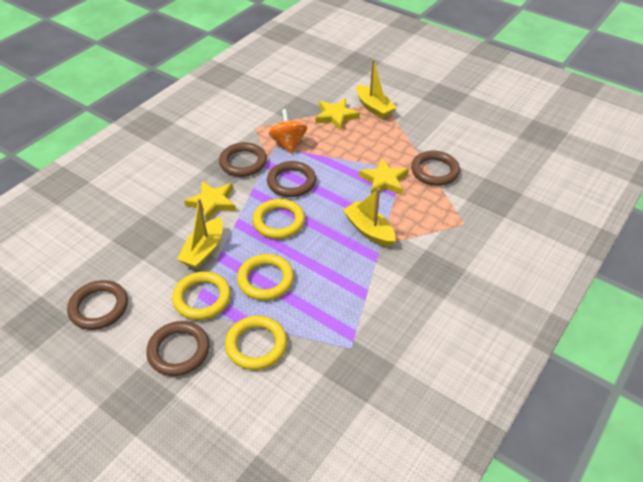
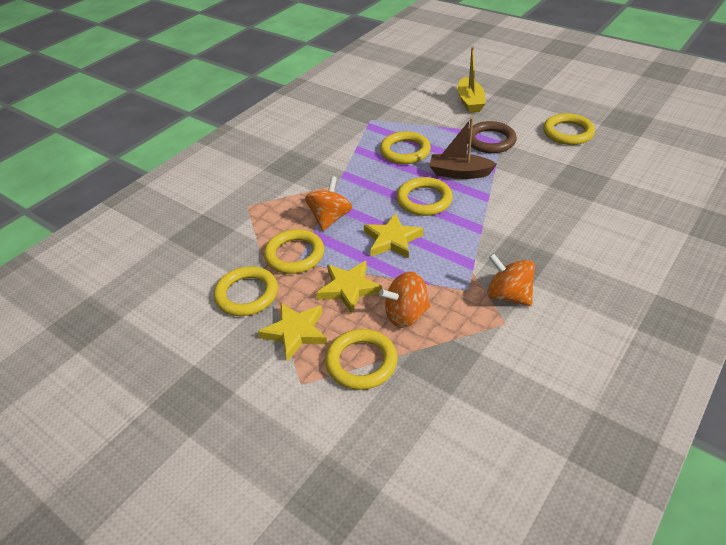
brown boat: 0 -> 1
brown ring: 5 -> 1
orange spinning top: 1 -> 3
yellow boat: 3 -> 1
yellow ring: 4 -> 6

